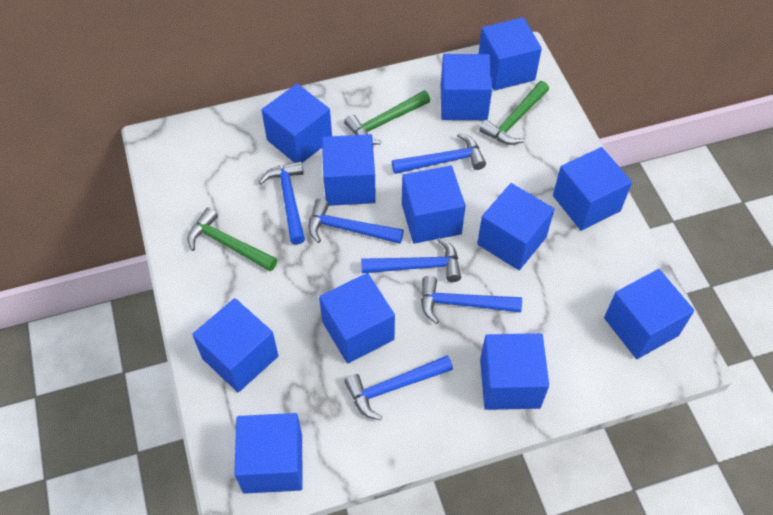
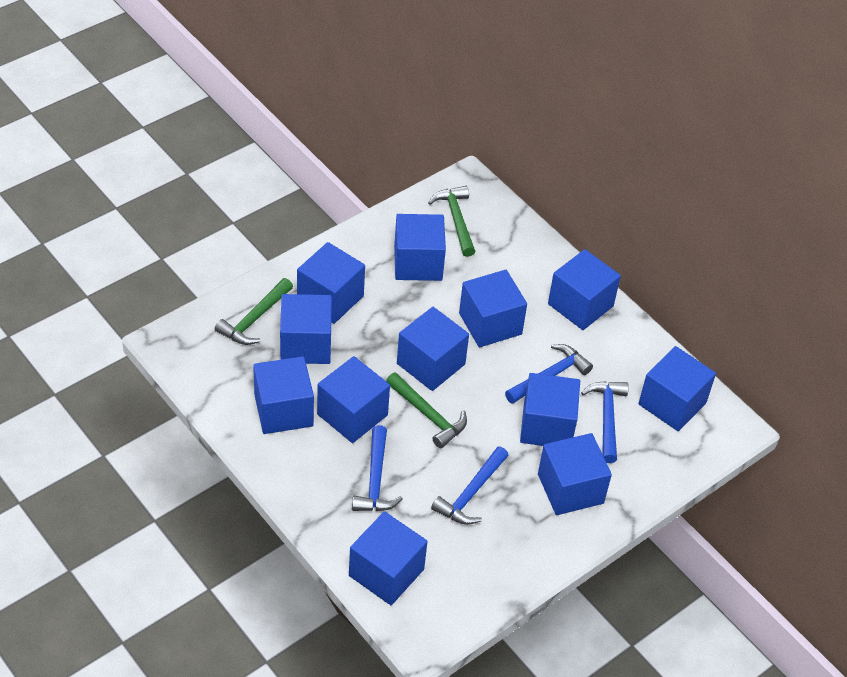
blue hammer: 6 -> 4

